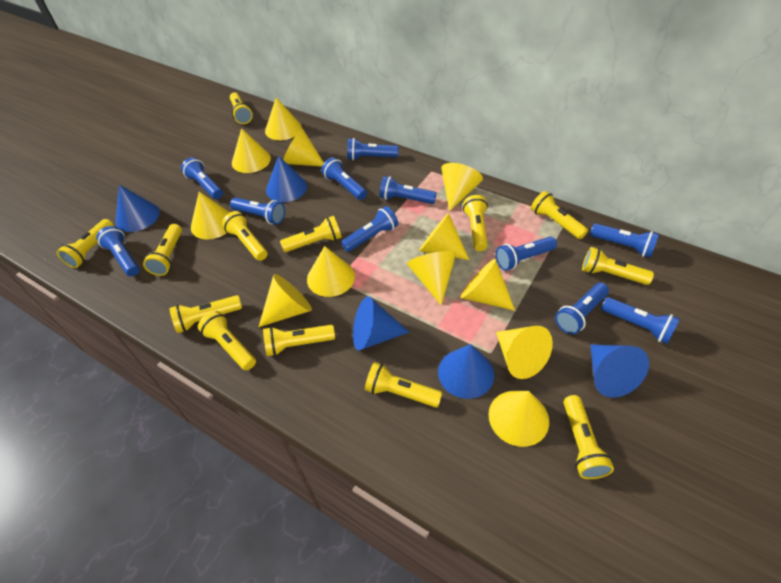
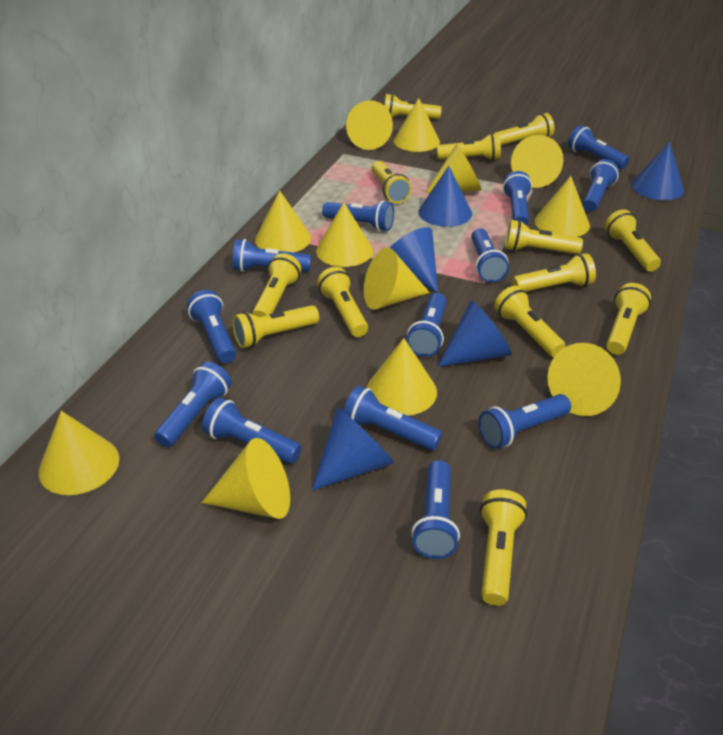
blue flashlight: 11 -> 13

